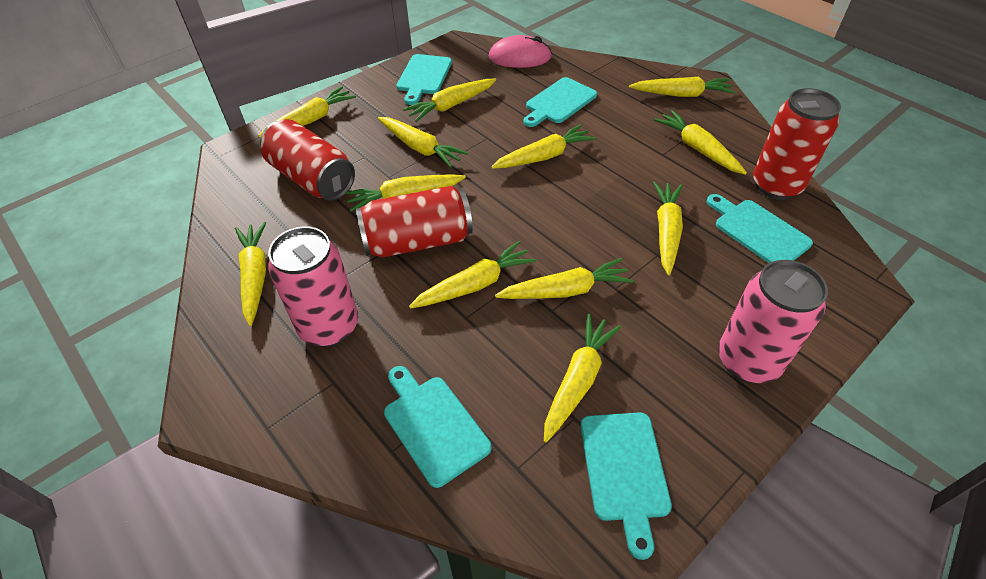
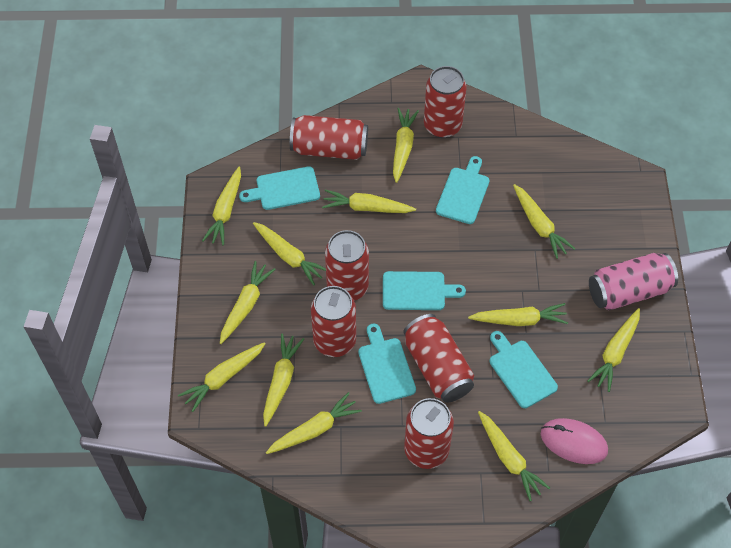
pink can: 2 -> 1
red can: 3 -> 6

